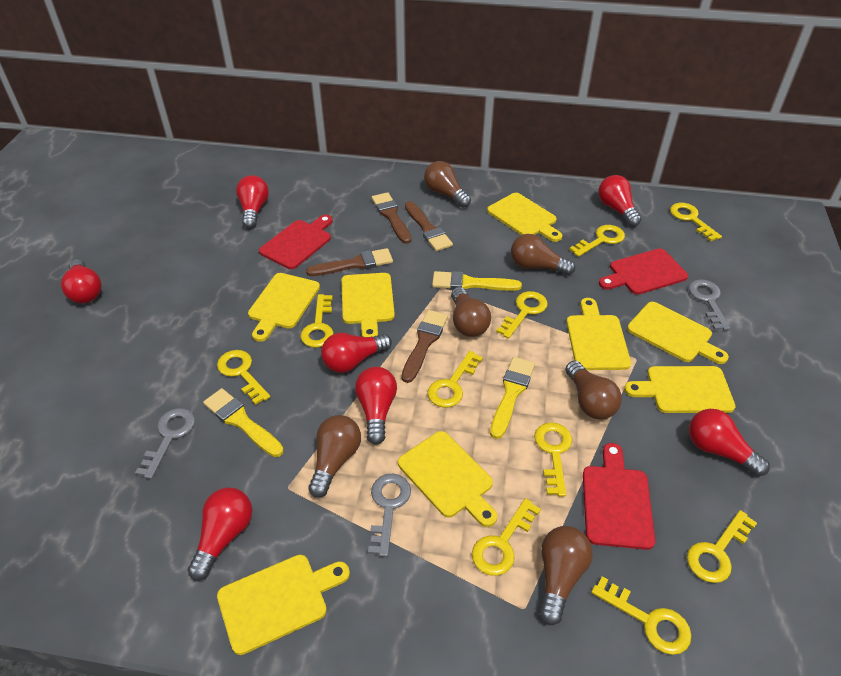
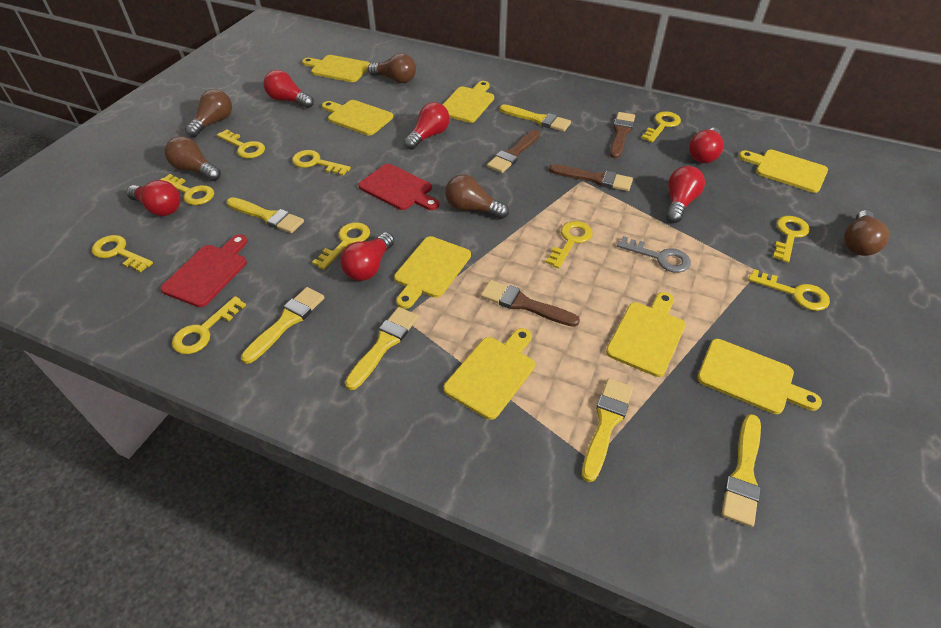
brown light bulb: 6 -> 5
grey key: 3 -> 1
red cutting board: 3 -> 2
red light bulb: 7 -> 6
yellow brush: 3 -> 6

